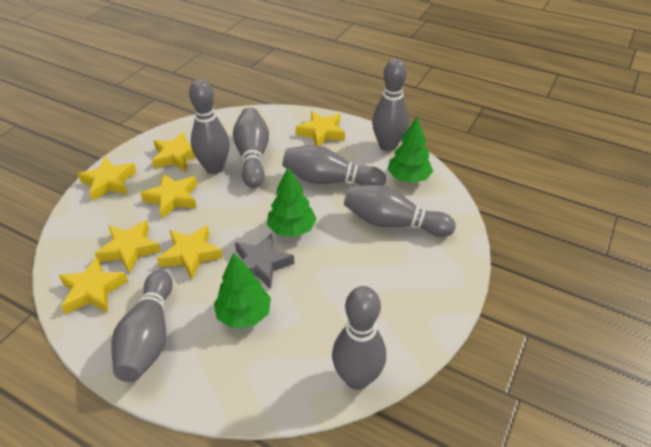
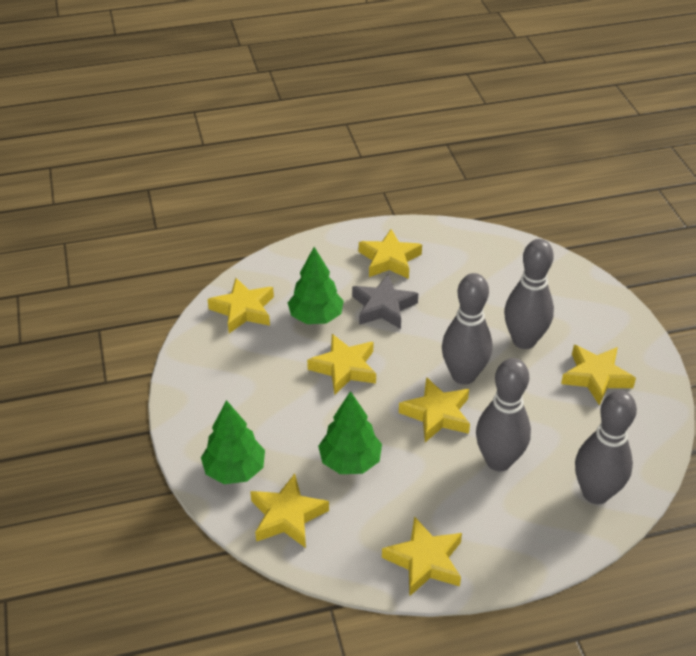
grey bowling pin: 7 -> 4

